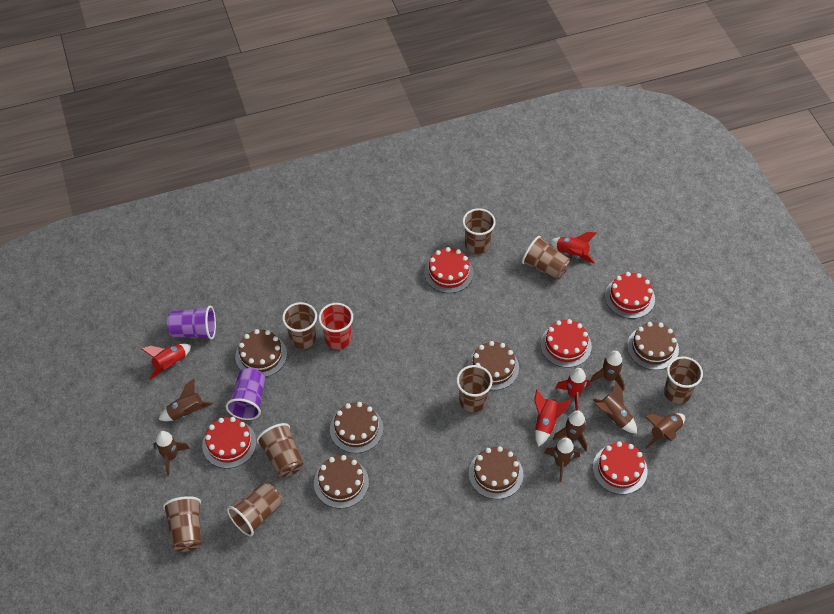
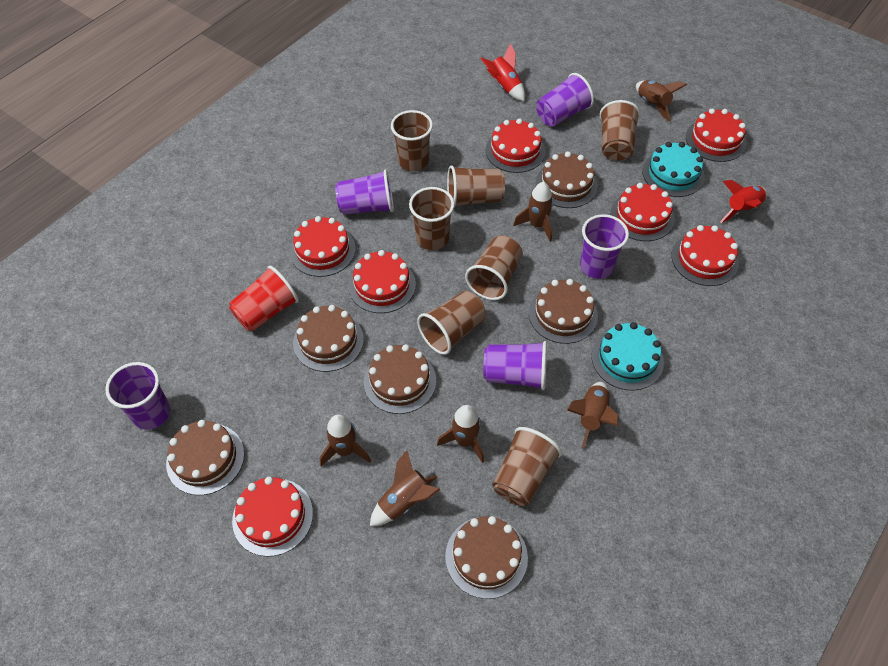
brown cup: 8 -> 7
brown rocket: 7 -> 6
purple cup: 2 -> 5
red cake: 5 -> 7
red rocket: 4 -> 2
turquoise cake: 0 -> 2

